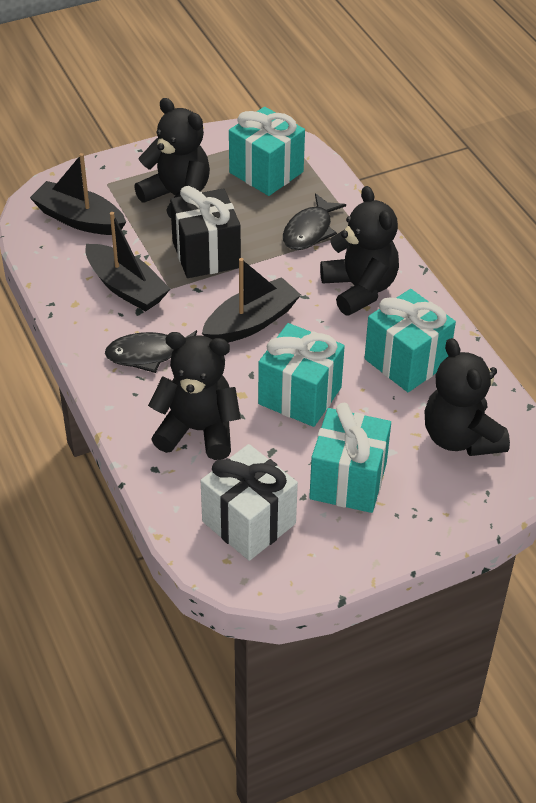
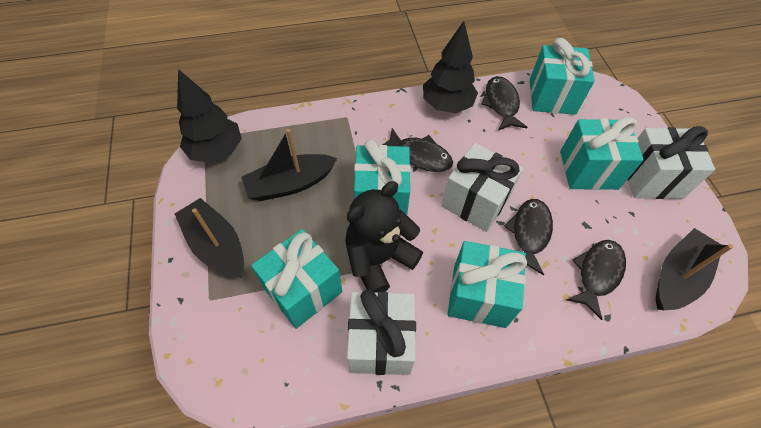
black fish: 2 -> 4
black gift: 1 -> 0
black teddy bear: 4 -> 1
black tree: 0 -> 2
turquoise gift: 4 -> 5
white gift: 1 -> 3

